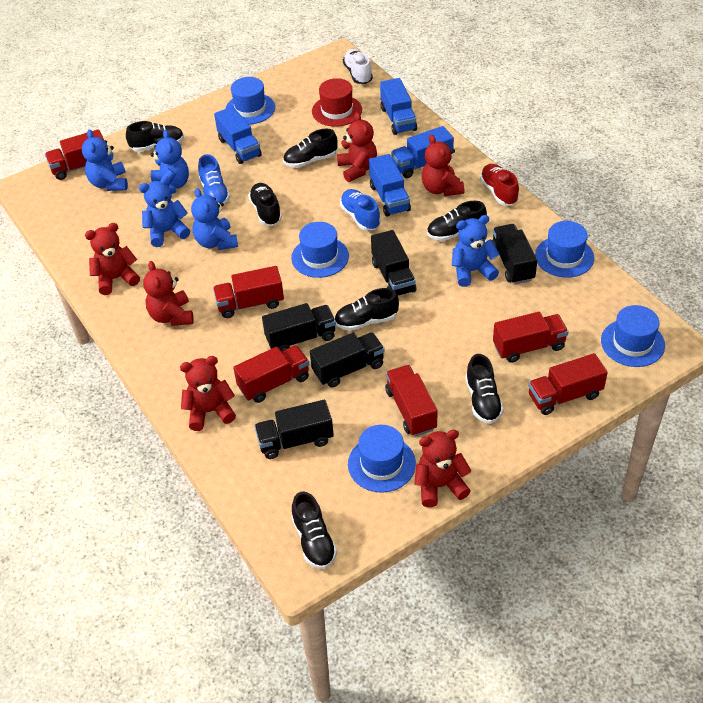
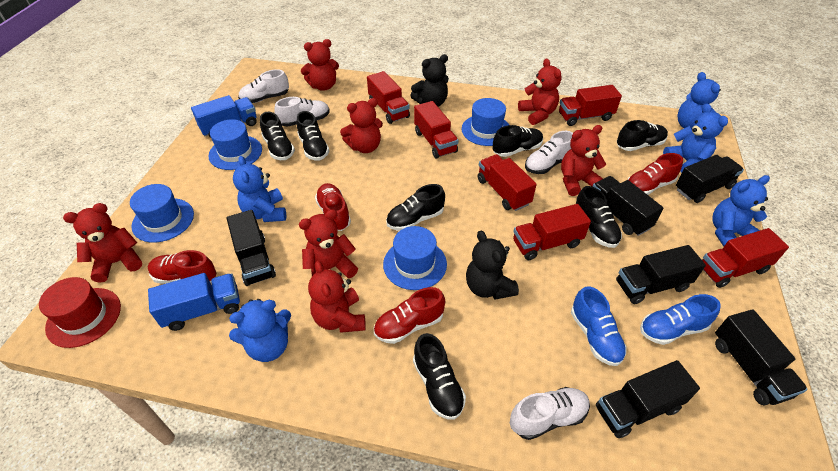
black teddy bear: 0 -> 2
black truck: 5 -> 6
blue hat: 5 -> 4
blue truck: 4 -> 2
red shoe: 1 -> 4
red teddy bear: 6 -> 7
white shoe: 1 -> 4

